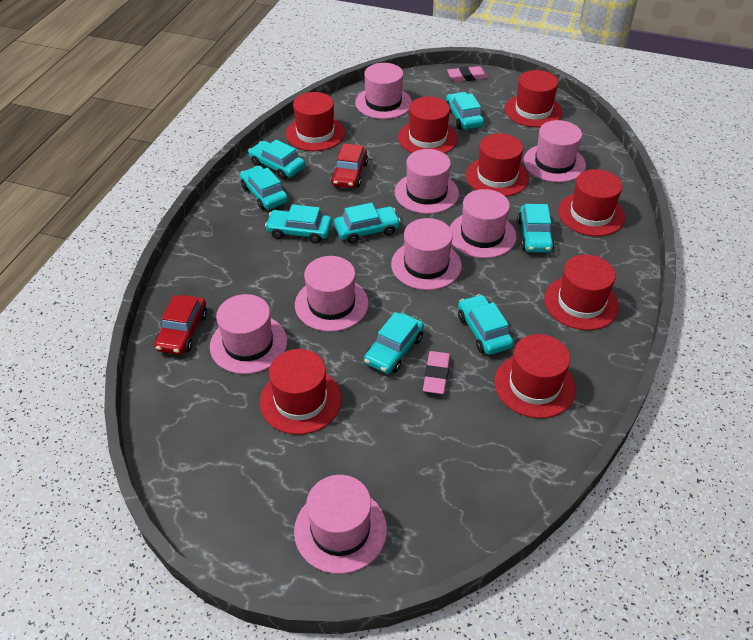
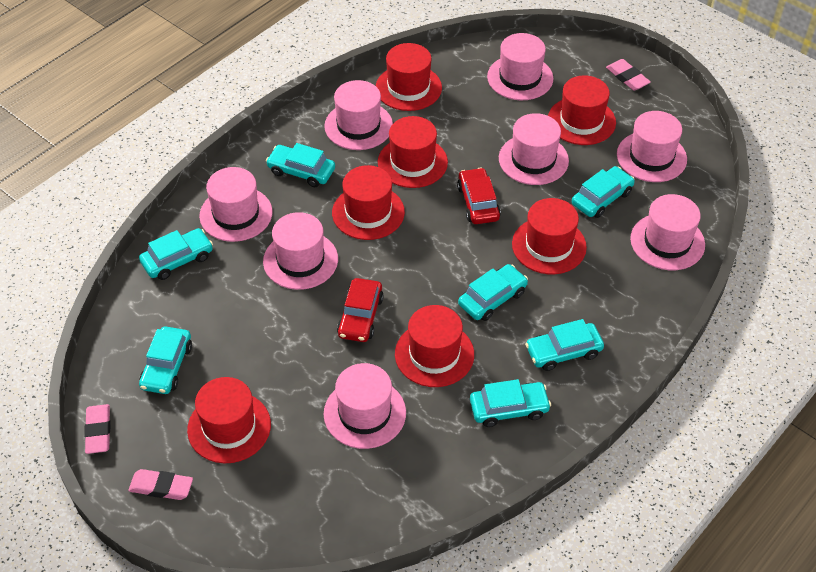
pink eraser: 2 -> 3
red hat: 8 -> 7
turquoise car: 8 -> 7

